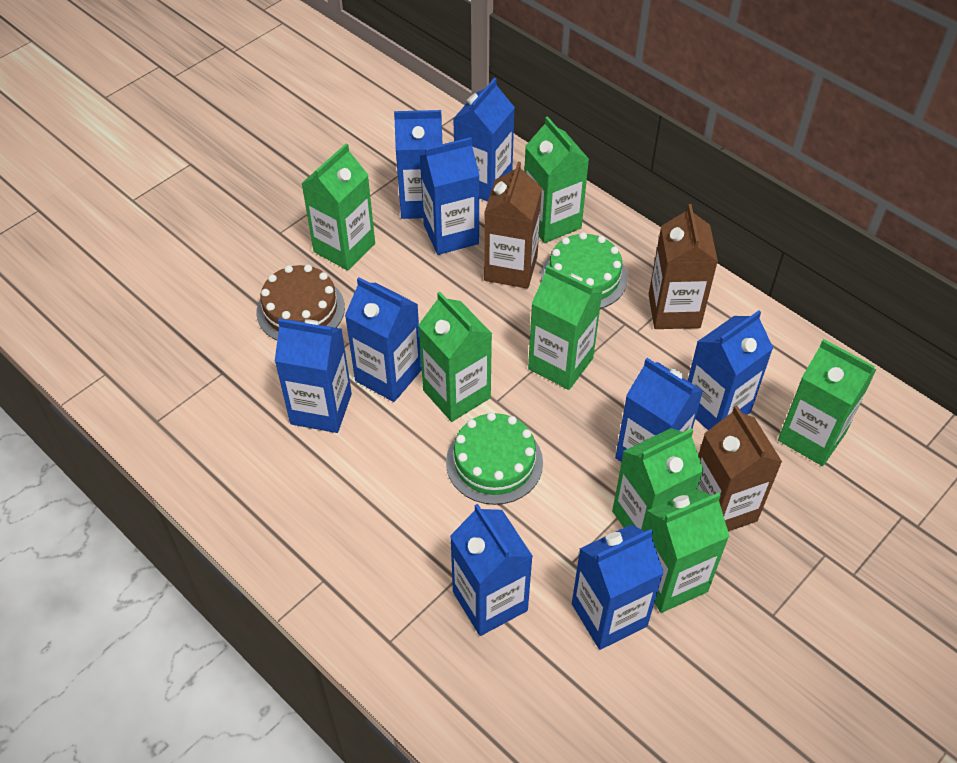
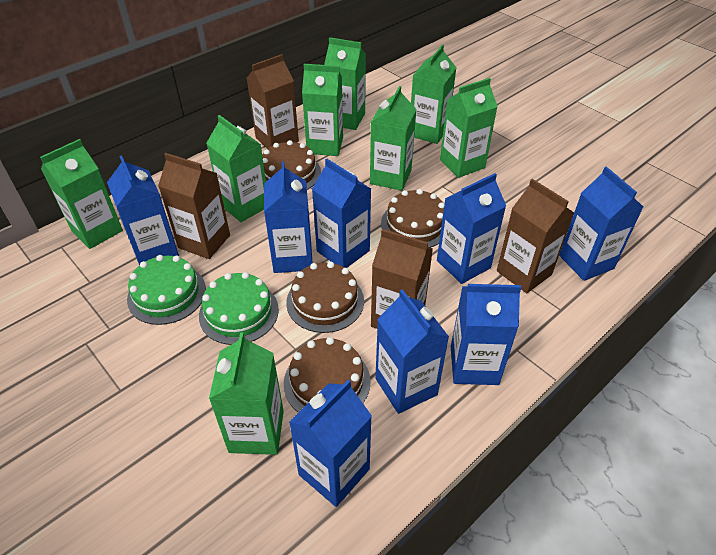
blue carton: 9 -> 8
brown cake: 1 -> 4
brown carton: 3 -> 4
green carton: 7 -> 8

